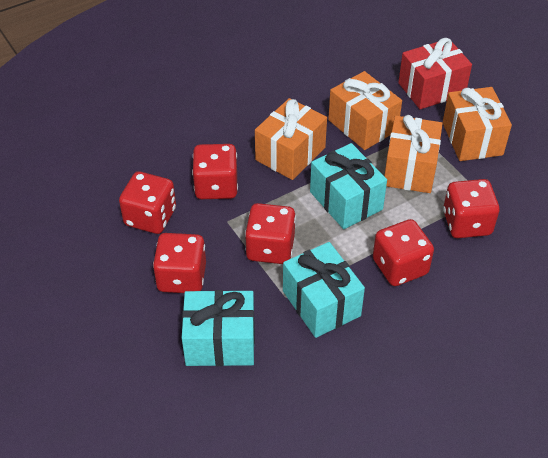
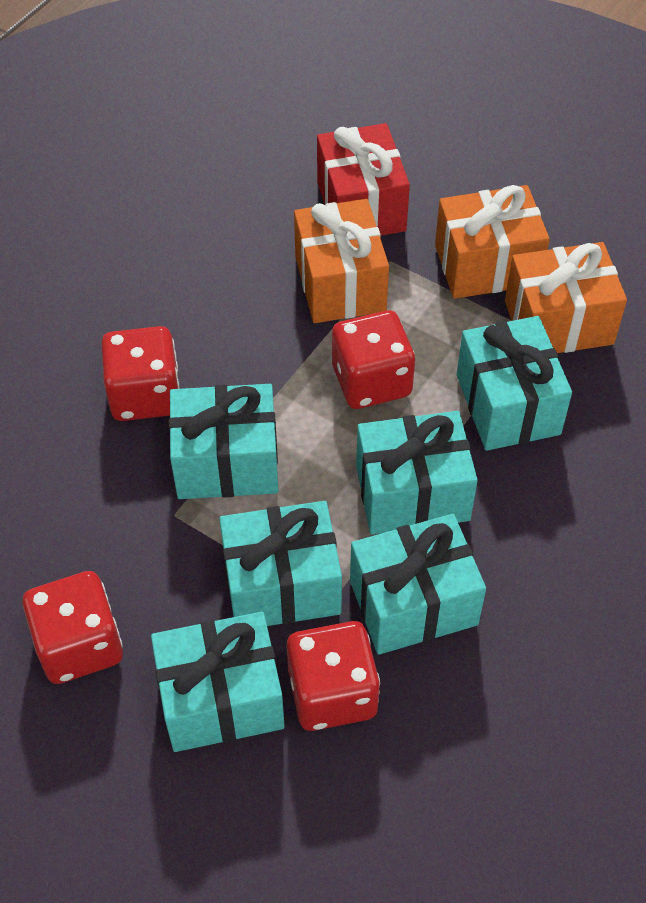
orange gift: 4 -> 3
red dice: 6 -> 4
turquoise gift: 3 -> 6

